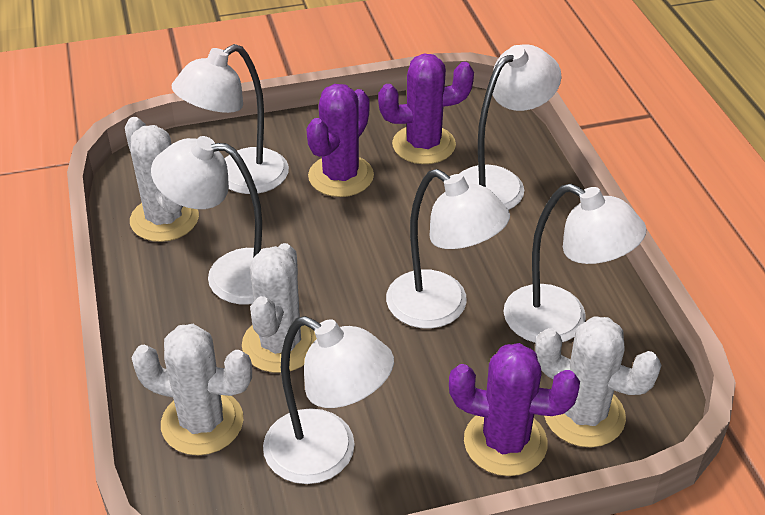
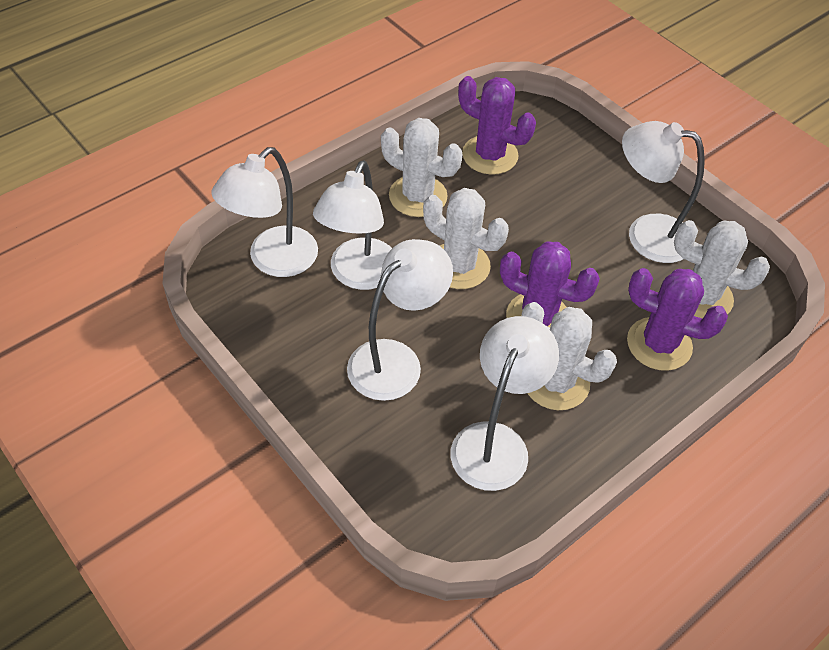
white lamp: 6 -> 5

